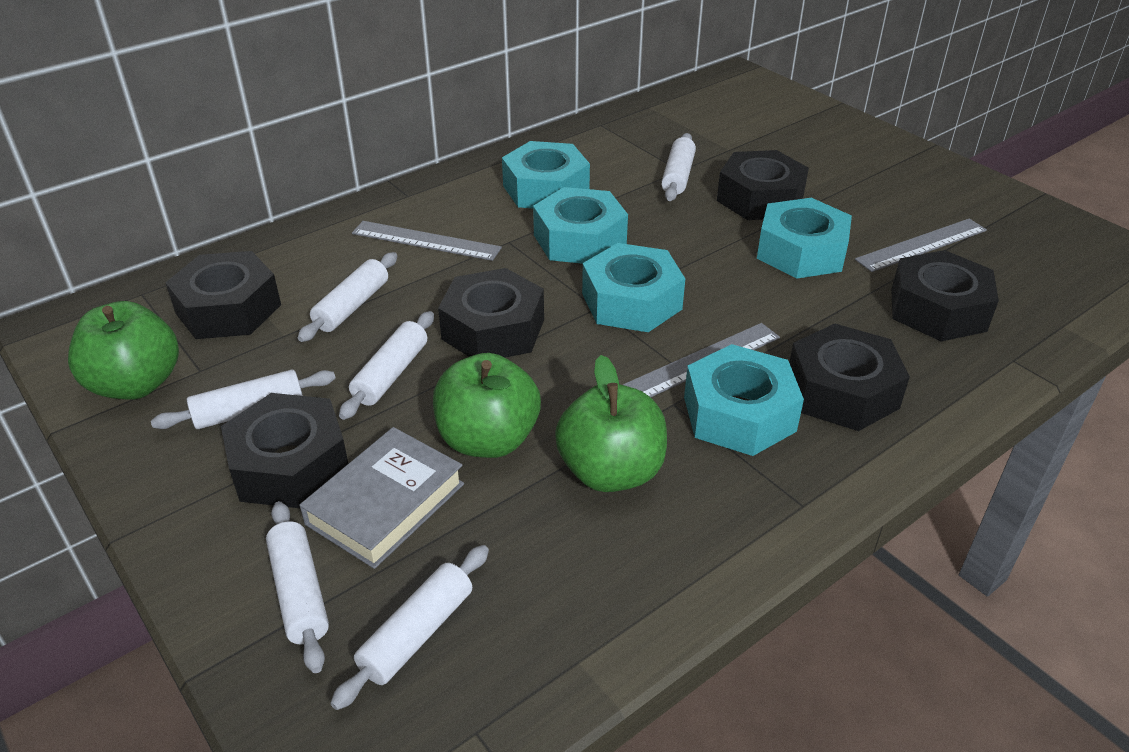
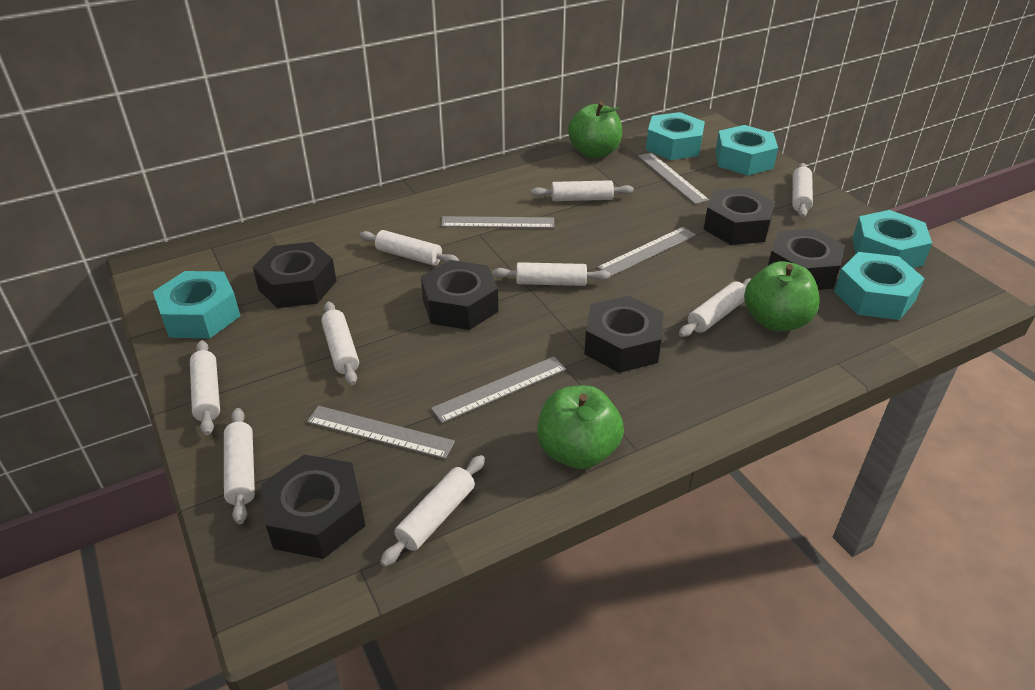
grey book: 1 -> 0
grey ruler: 3 -> 5
white rolling pin: 6 -> 9

